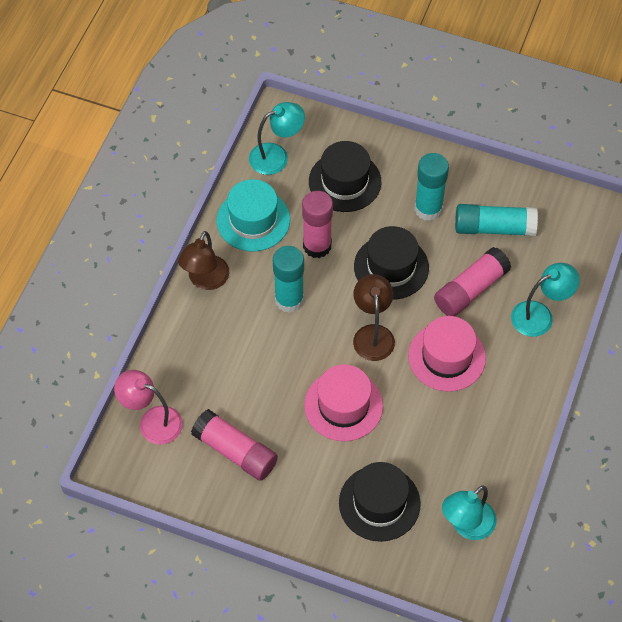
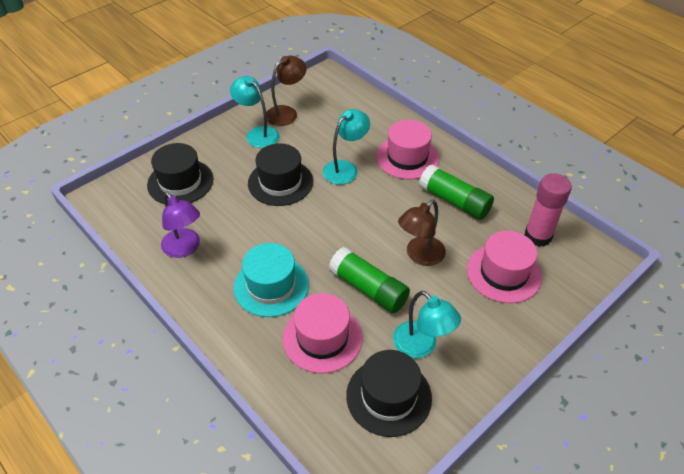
green glue stick: 0 -> 2
pink glue stick: 3 -> 1
pink hat: 2 -> 3
pink lamp: 1 -> 0
purple lamp: 0 -> 1
turquoise glue stick: 3 -> 0

